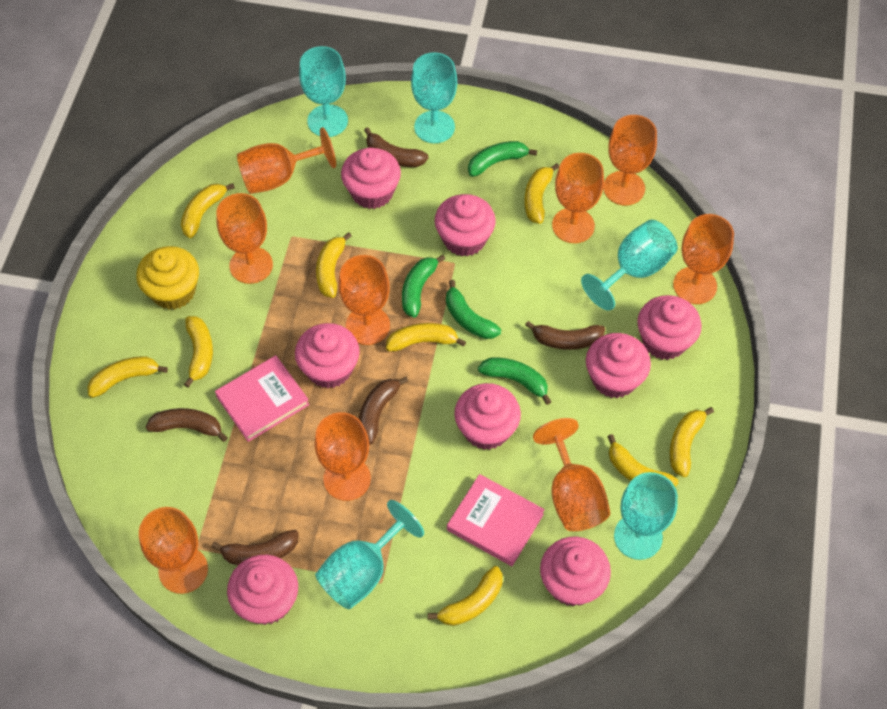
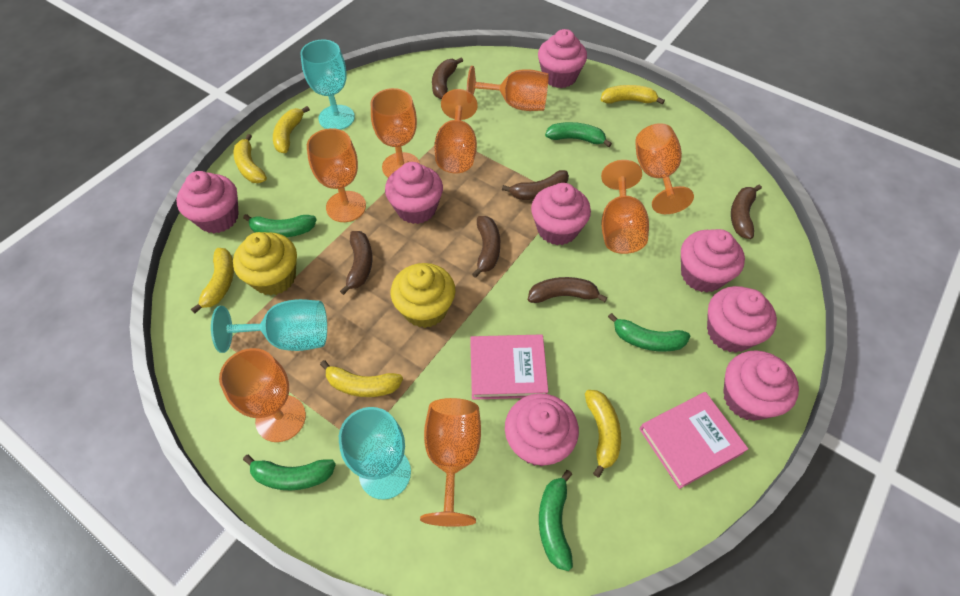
brown banana: 5 -> 6
green banana: 4 -> 5
orange goblet: 9 -> 8
turquoise goblet: 5 -> 3
yellow banana: 9 -> 6
yellow cupcake: 1 -> 2

